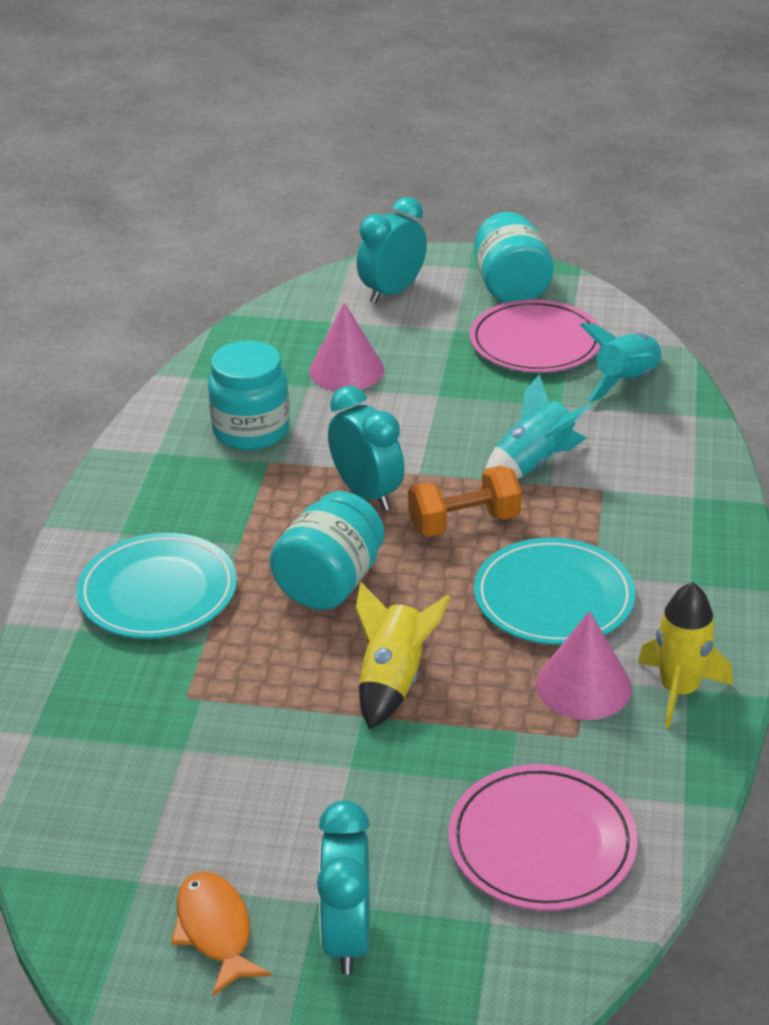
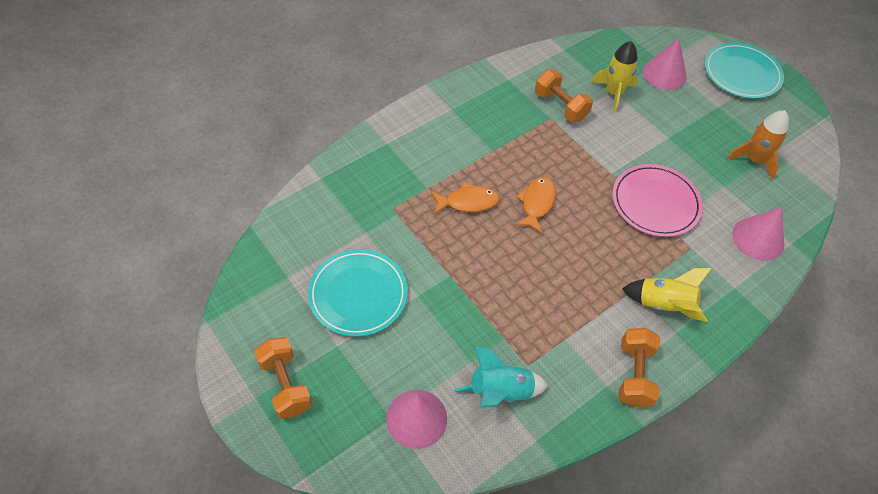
orange dumbbell: 1 -> 3
orange fish: 1 -> 2
orange rocket: 0 -> 1
pink cone: 2 -> 3
pink plate: 2 -> 1
turquoise clock: 3 -> 0
turquoise jar: 3 -> 0
turquoise rocket: 2 -> 1

